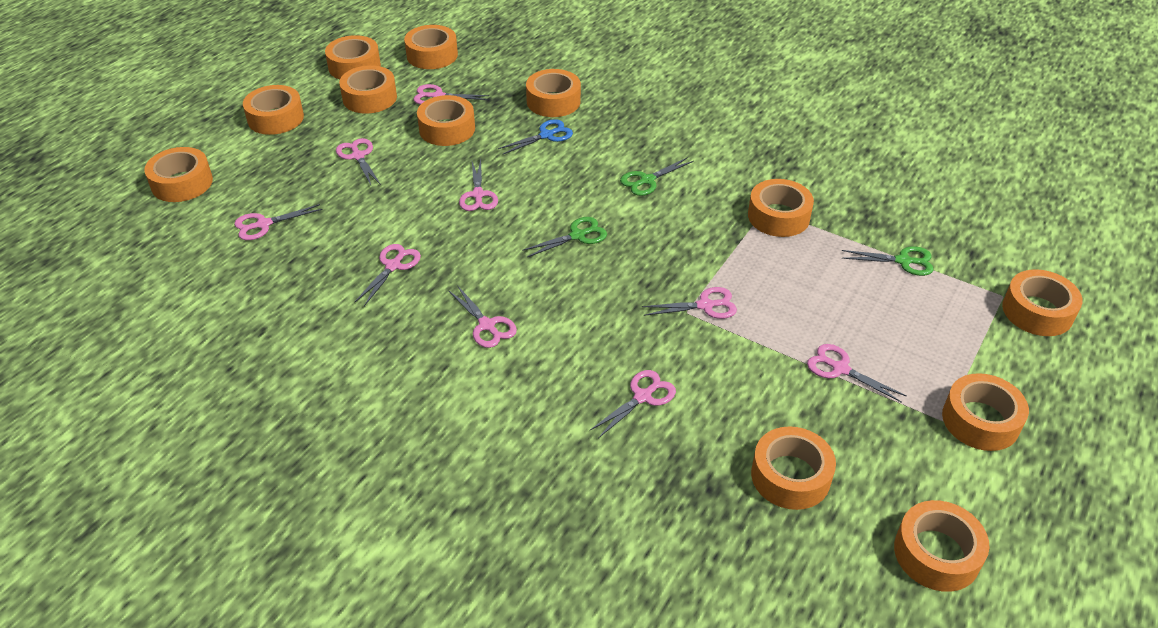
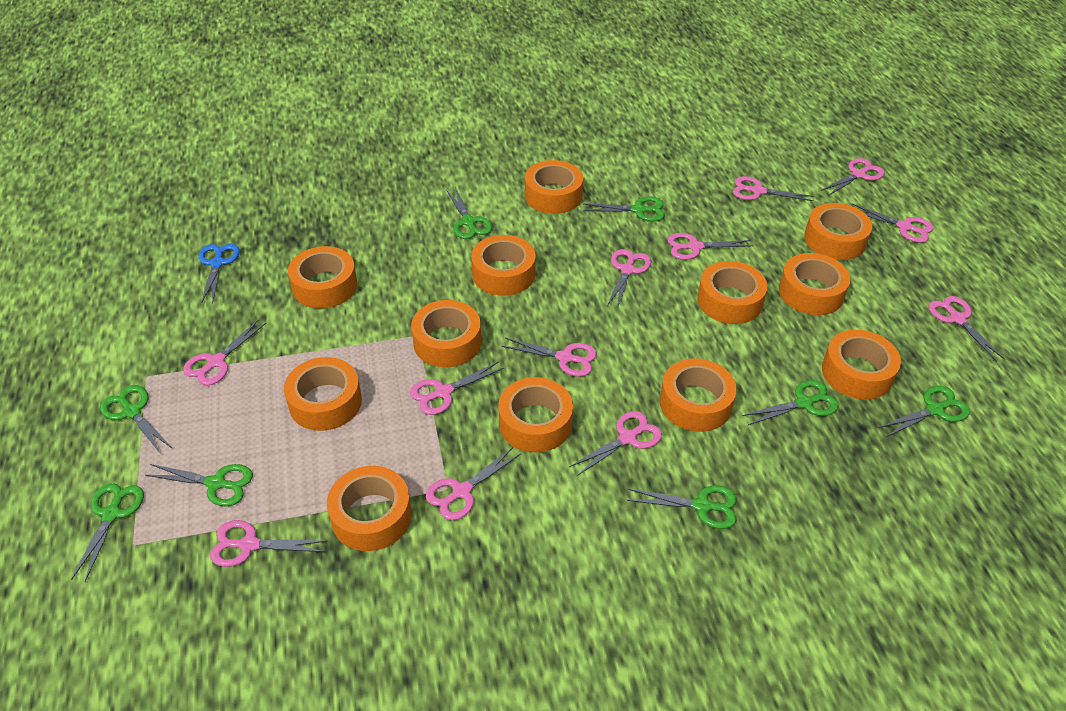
green scissors: 3 -> 8
pink scissors: 9 -> 12

